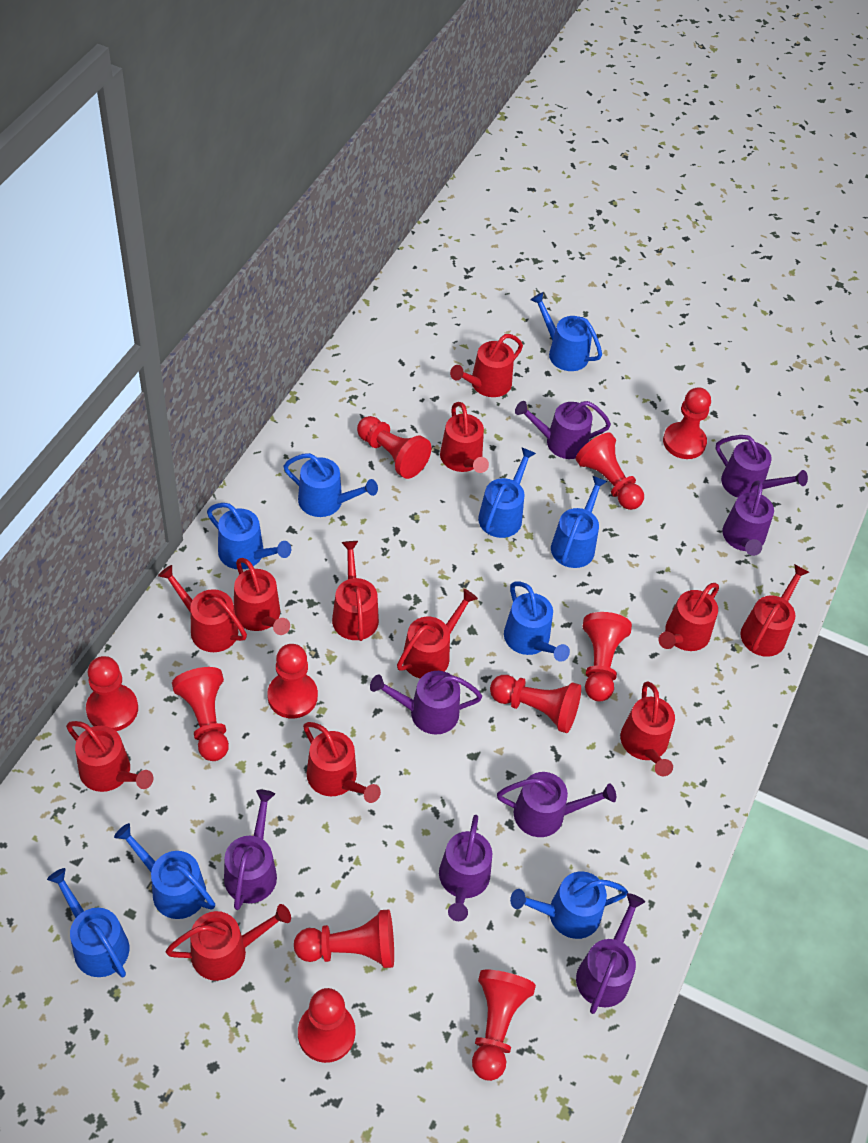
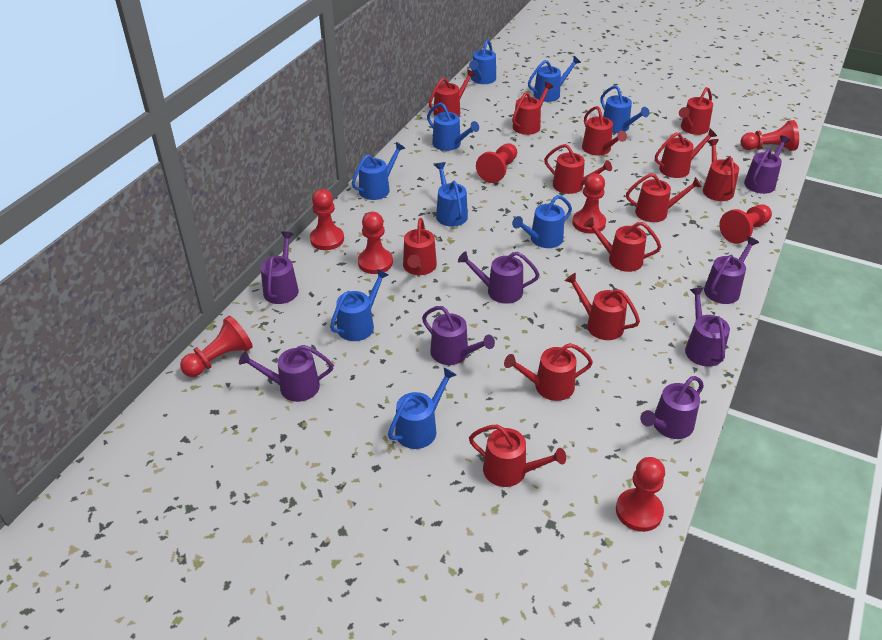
red pawn: 11 -> 8
red watering can: 12 -> 13

